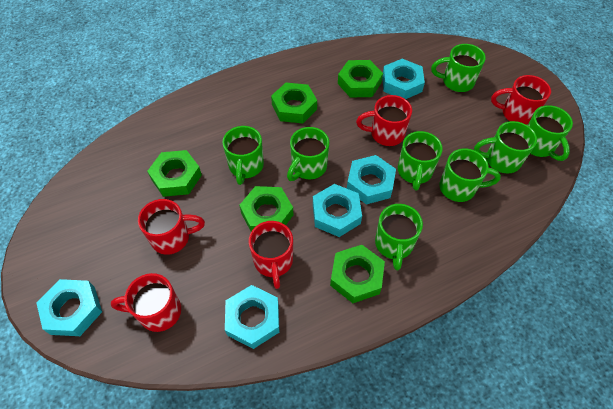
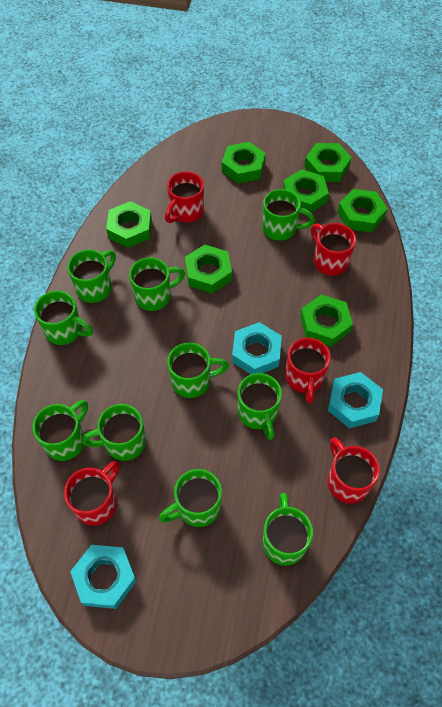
green mug: 8 -> 10
green nut: 5 -> 7
turquoise nut: 5 -> 3

